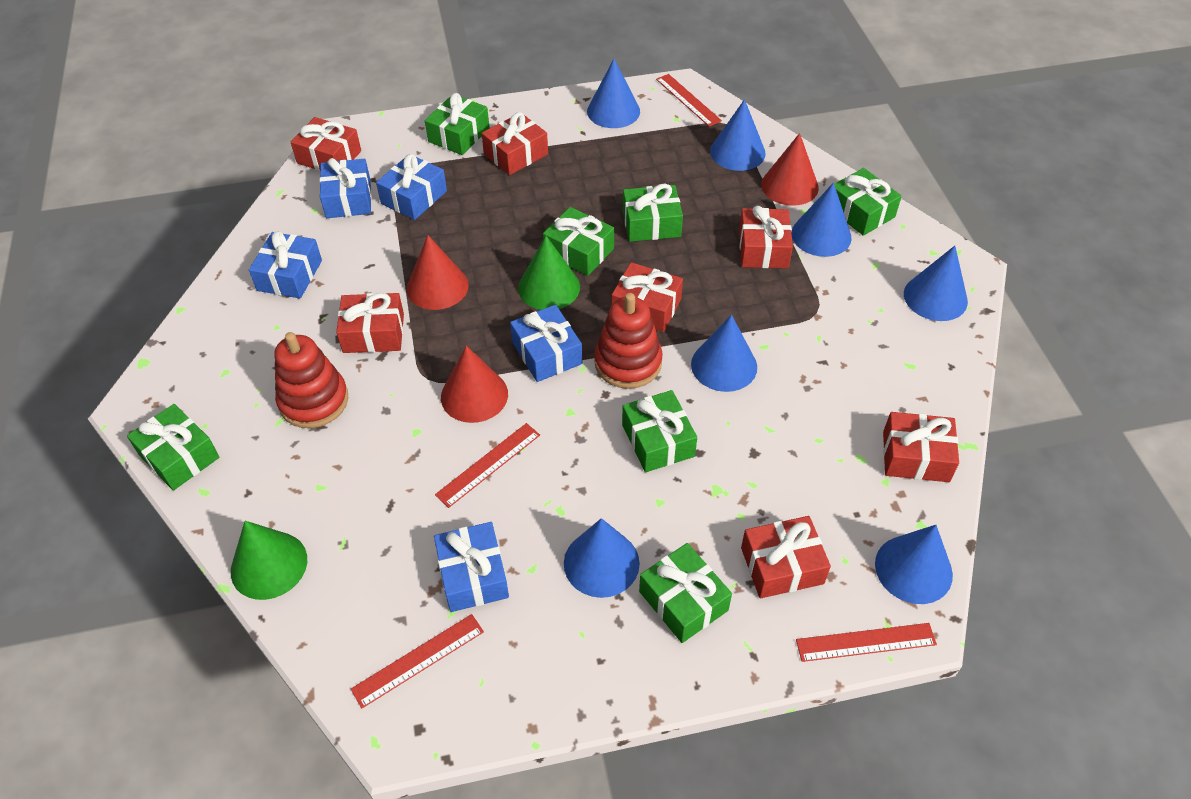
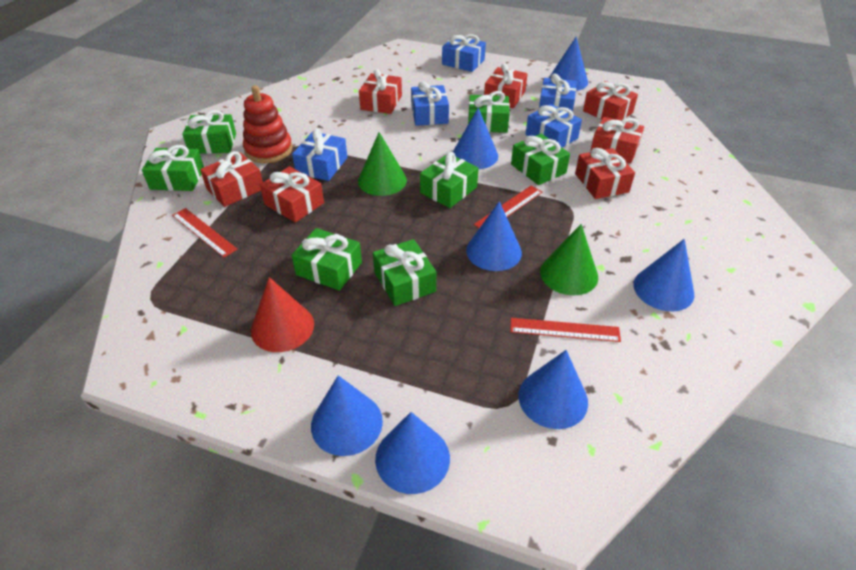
red cone: 3 -> 1
red ruler: 4 -> 3
red stacking toy: 2 -> 1

